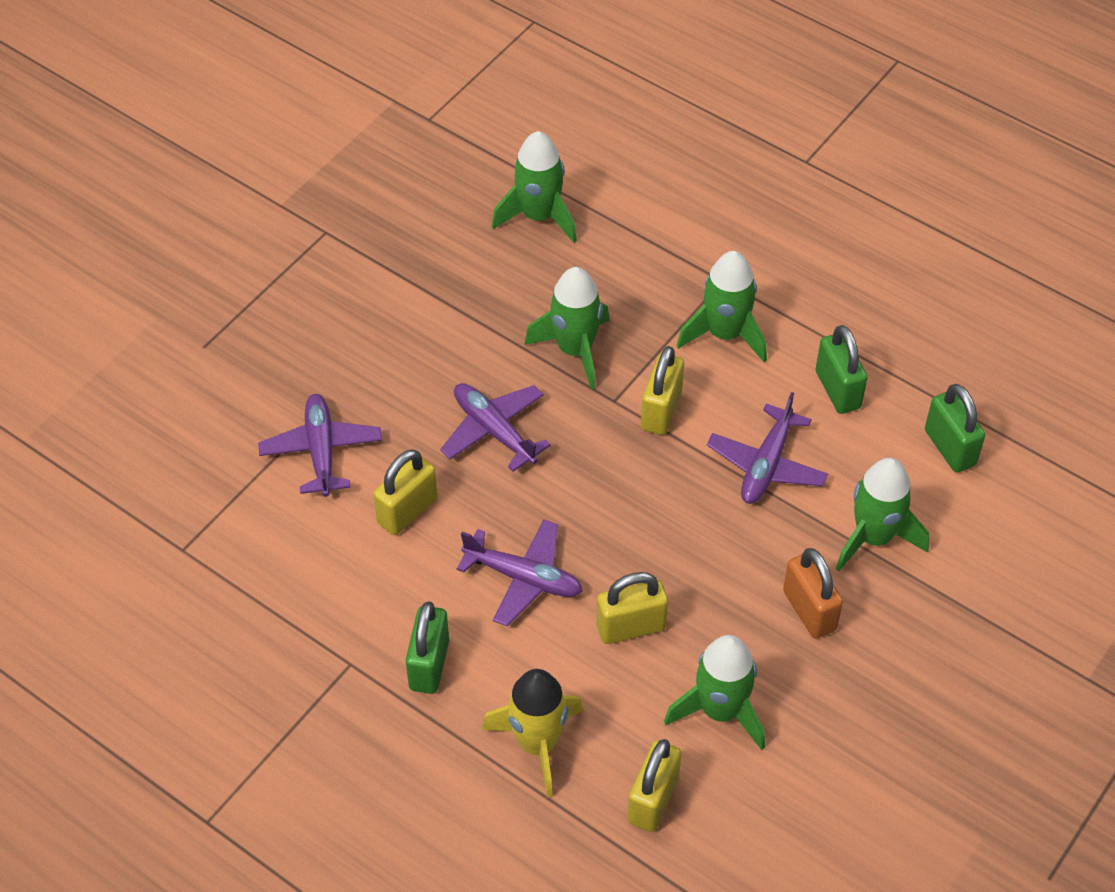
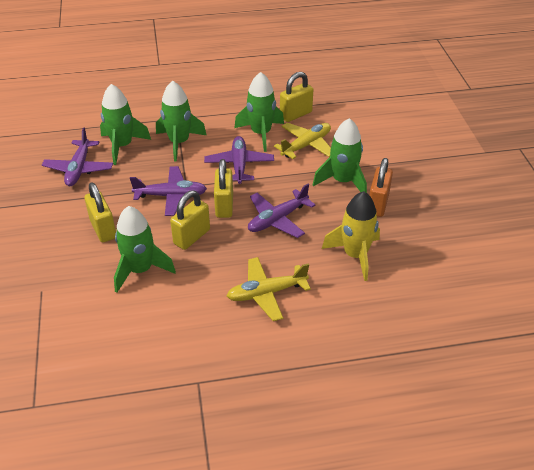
green padlock: 3 -> 0
yellow plane: 0 -> 2

